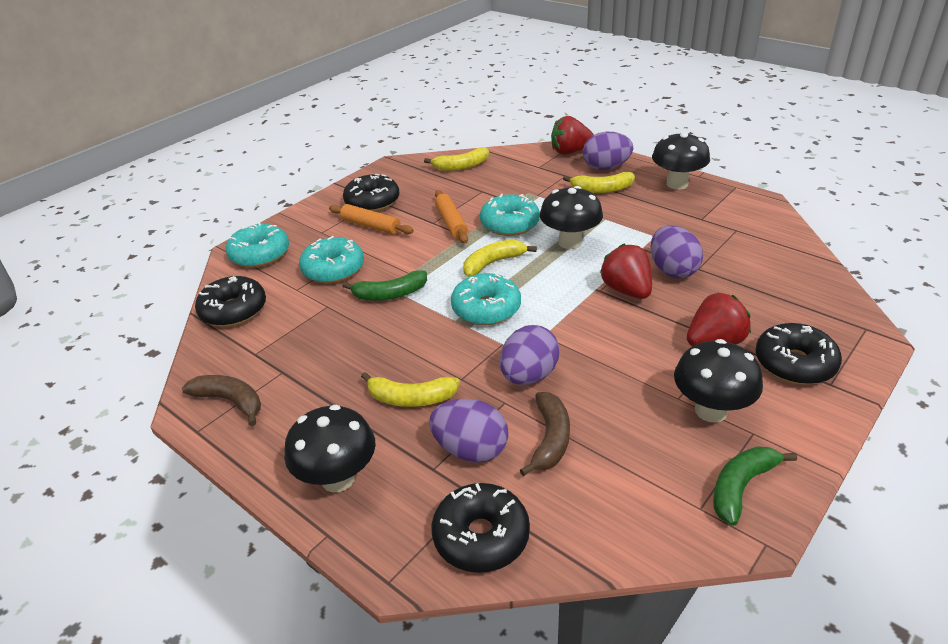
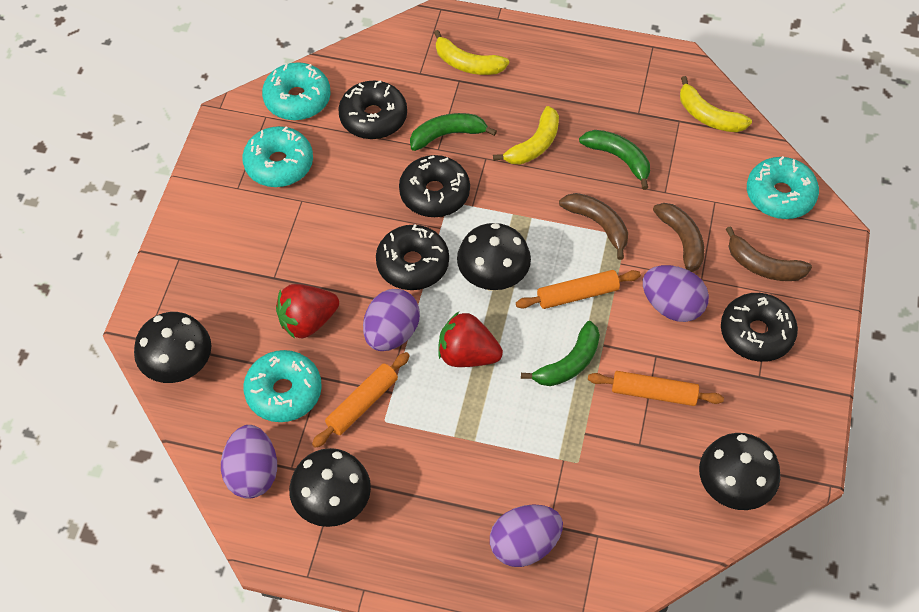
brown banana: 2 -> 3
green banana: 2 -> 3
orange rolling pin: 2 -> 3
red strawberry: 3 -> 2
yellow banana: 4 -> 3

